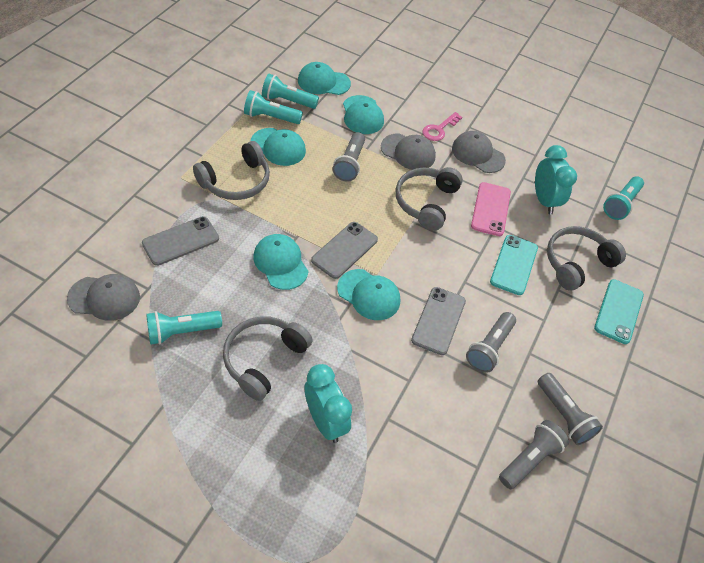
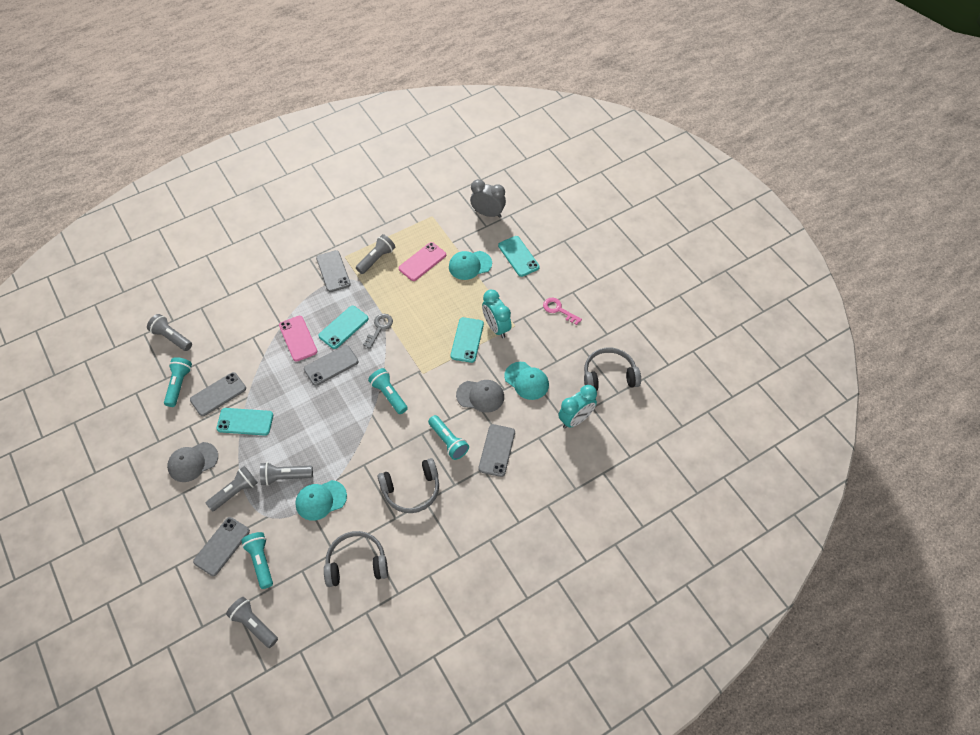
grey cap: 3 -> 2
grey clock: 0 -> 1
grey flashlight: 4 -> 5
grey headphones: 4 -> 3
grey key: 0 -> 1
grey phone: 3 -> 5
pink phone: 1 -> 2
turquoise cap: 5 -> 3
turquoise phone: 2 -> 4

